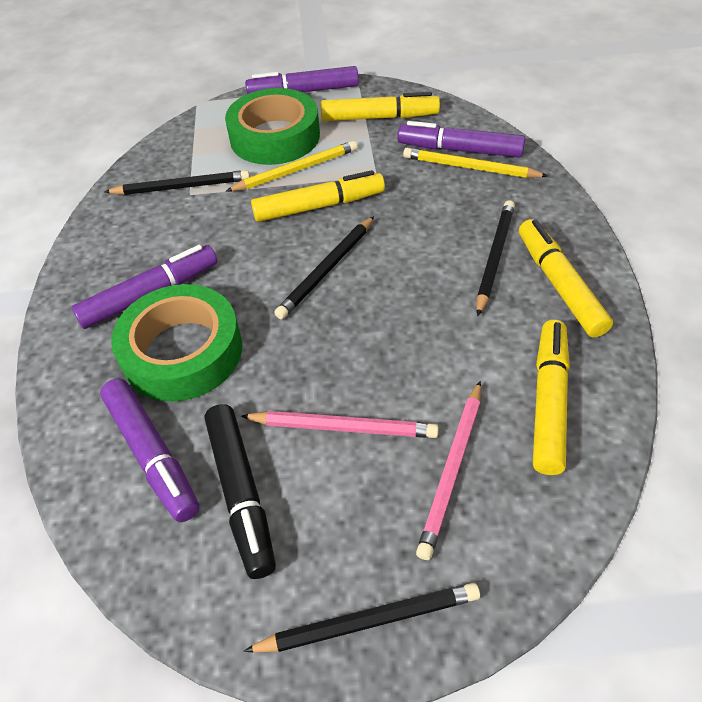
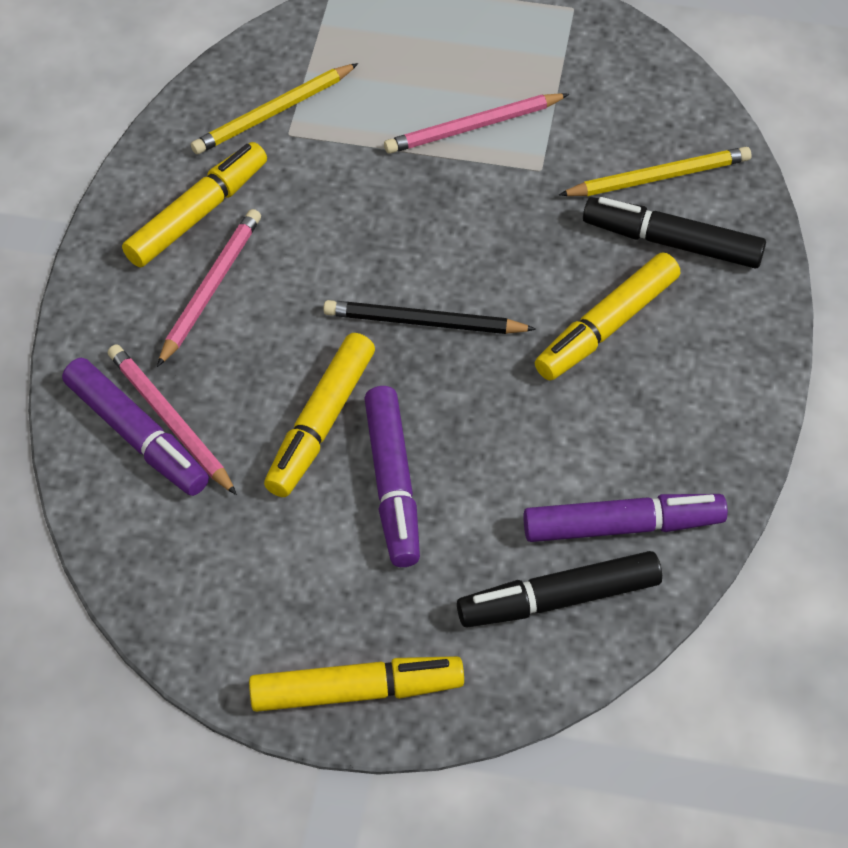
black marker: 1 -> 2
black pencil: 4 -> 1
green tape: 2 -> 0
pink pencil: 2 -> 3
purple marker: 4 -> 3

